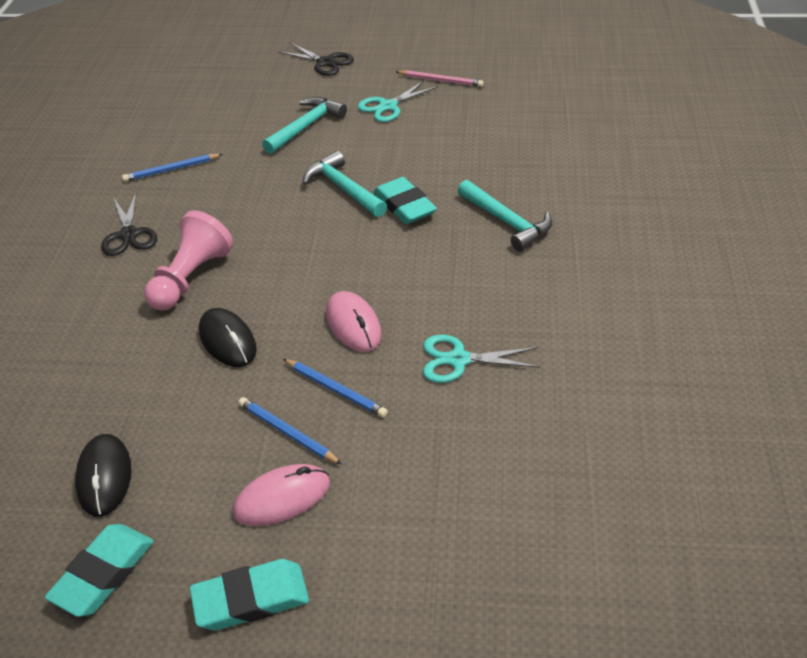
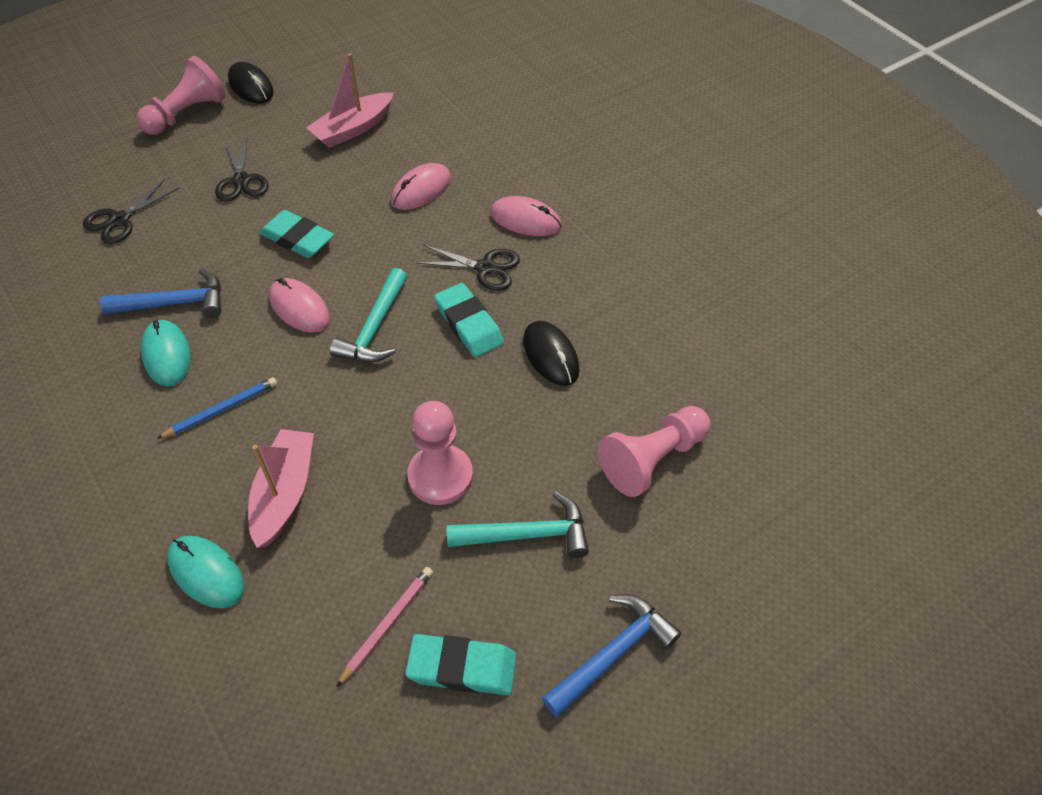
black scissors: 2 -> 3
blue hammer: 0 -> 2
blue pencil: 3 -> 1
pink boat: 0 -> 2
pink mouse: 2 -> 3
pink pawn: 1 -> 3
turquoise hammer: 3 -> 2
turquoise mouse: 0 -> 2
turquoise scissors: 2 -> 0

